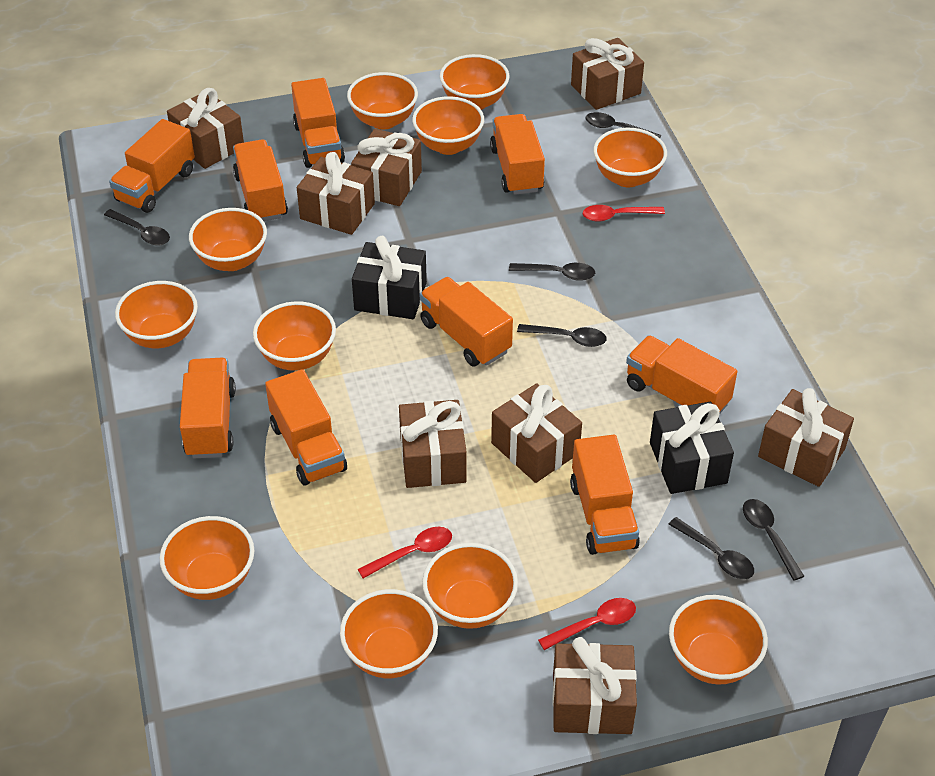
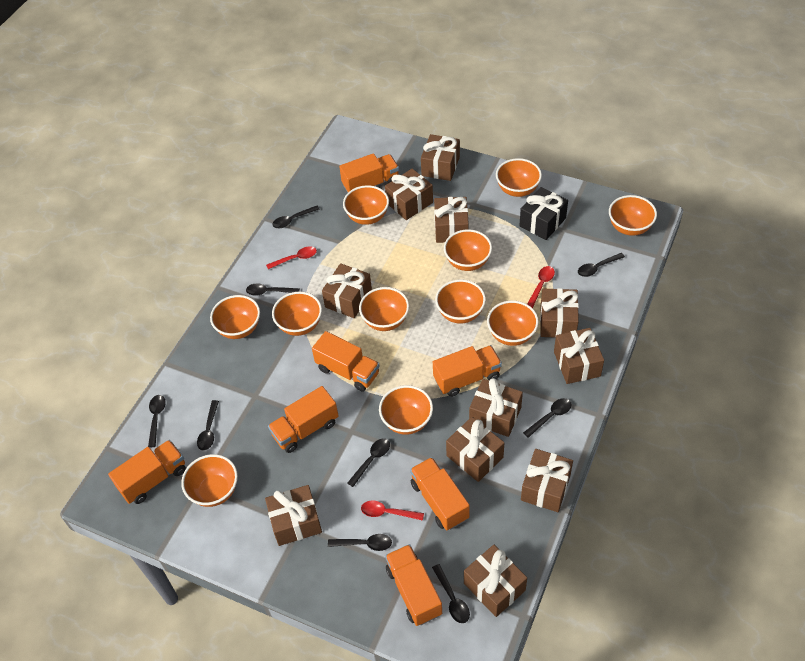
black gift: 2 -> 1
black spoon: 6 -> 9
brown gift: 8 -> 11
orange truck: 9 -> 7

